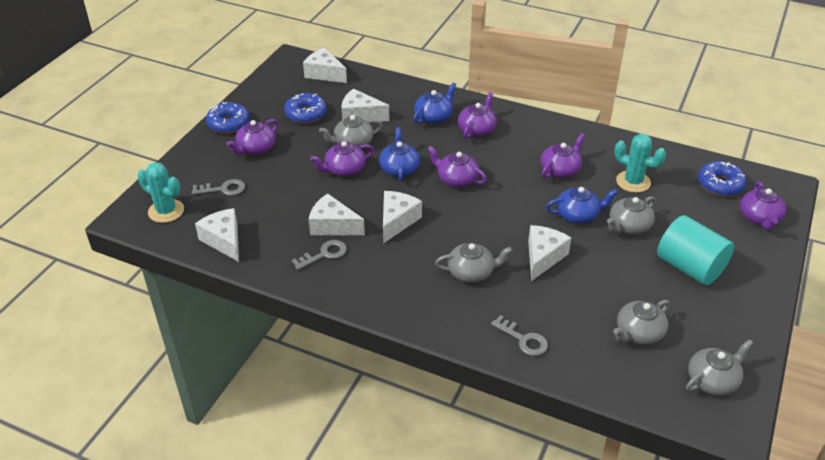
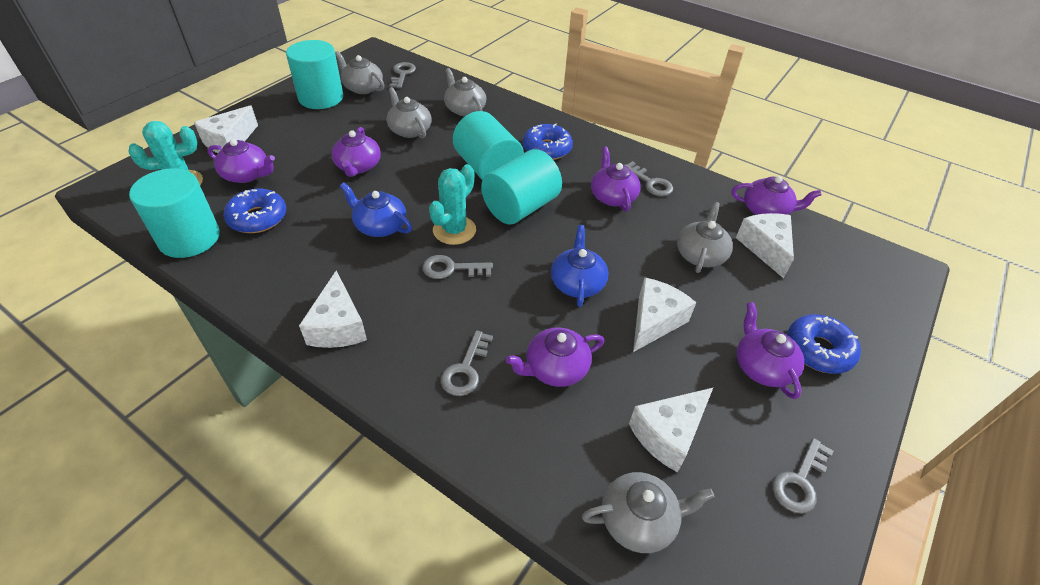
blue teapot: 3 -> 2
grey key: 3 -> 5
turquoise cylinder: 1 -> 4
white cheese: 6 -> 5

